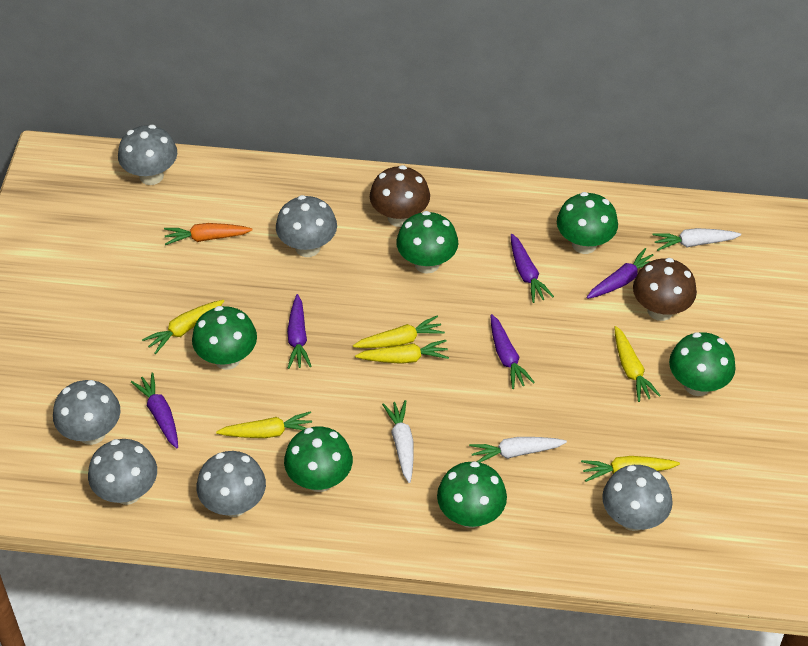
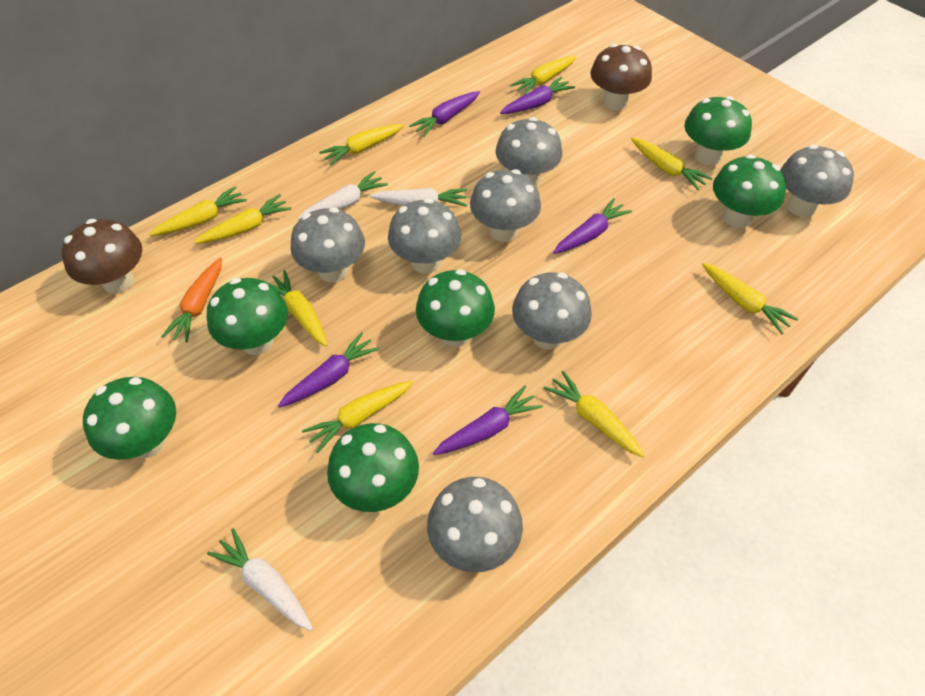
grey mushroom: 6 -> 7
yellow carrot: 6 -> 9

